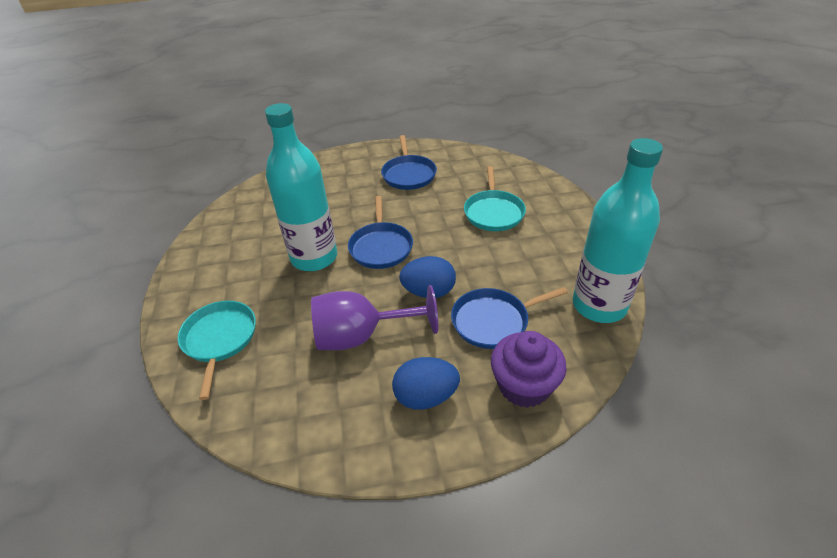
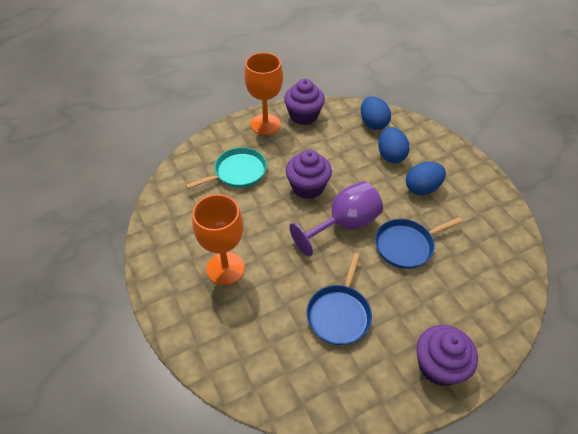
blue egg: 2 -> 3
blue pan: 3 -> 2
orange goblet: 0 -> 2
purple cupcake: 1 -> 3
turquoise bottle: 2 -> 0
turquoise pan: 2 -> 1

